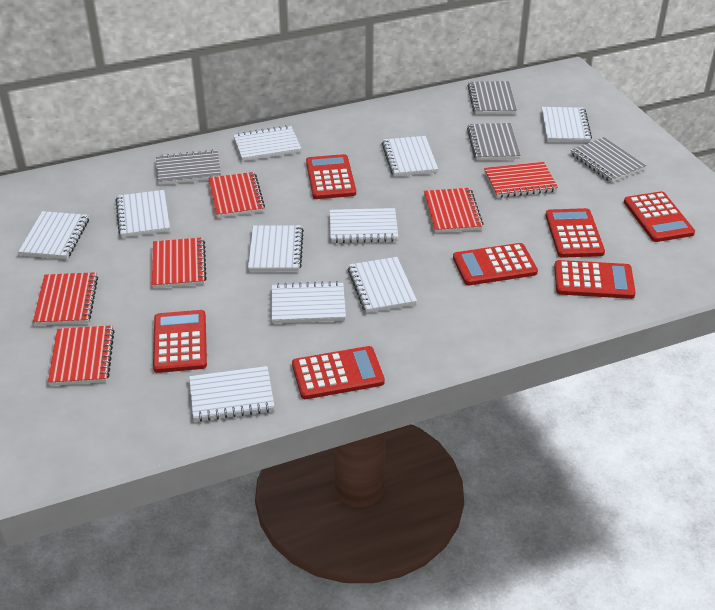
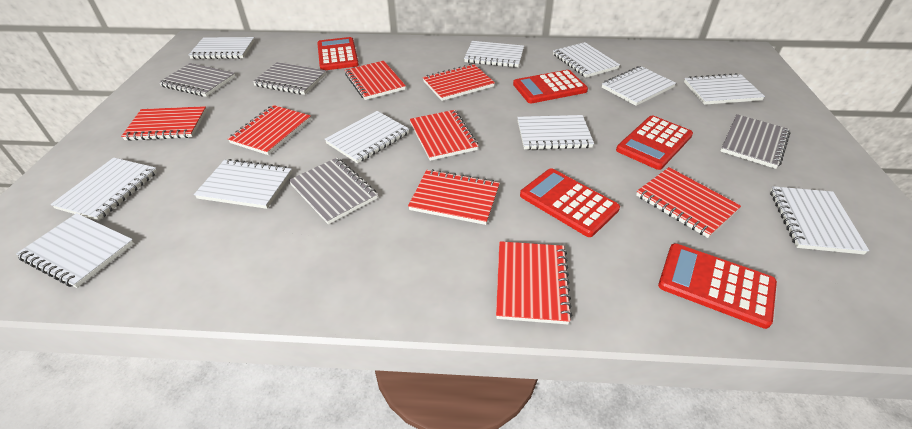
red calculator: 7 -> 5
red notebook: 6 -> 8
white notebook: 10 -> 11

